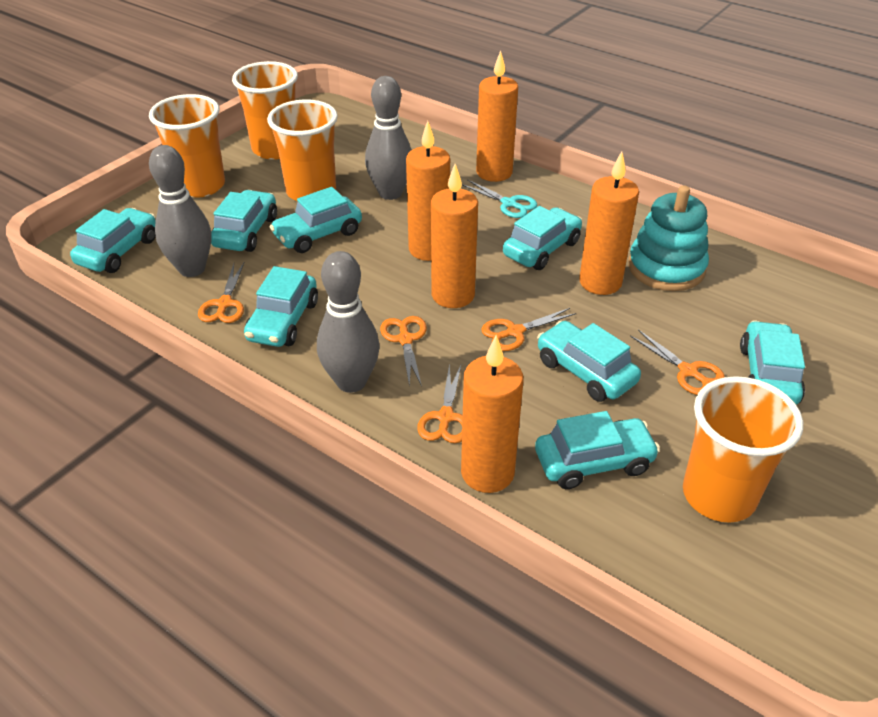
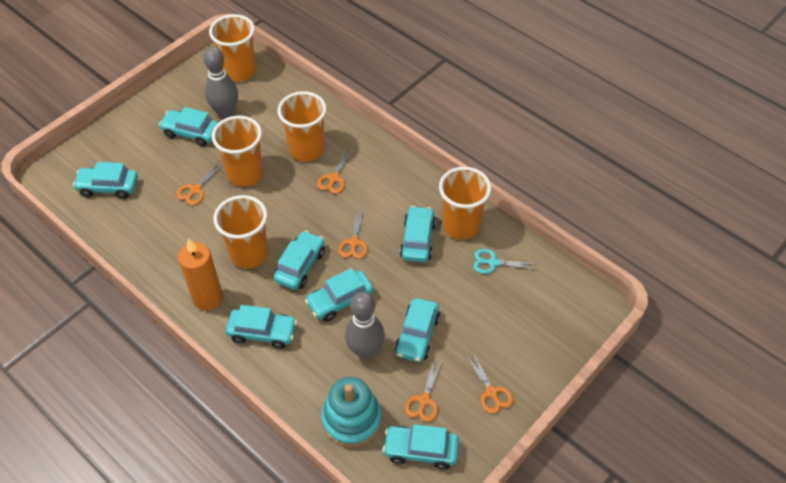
grey bowling pin: 3 -> 2
orange candle: 5 -> 1
orange cup: 4 -> 5

